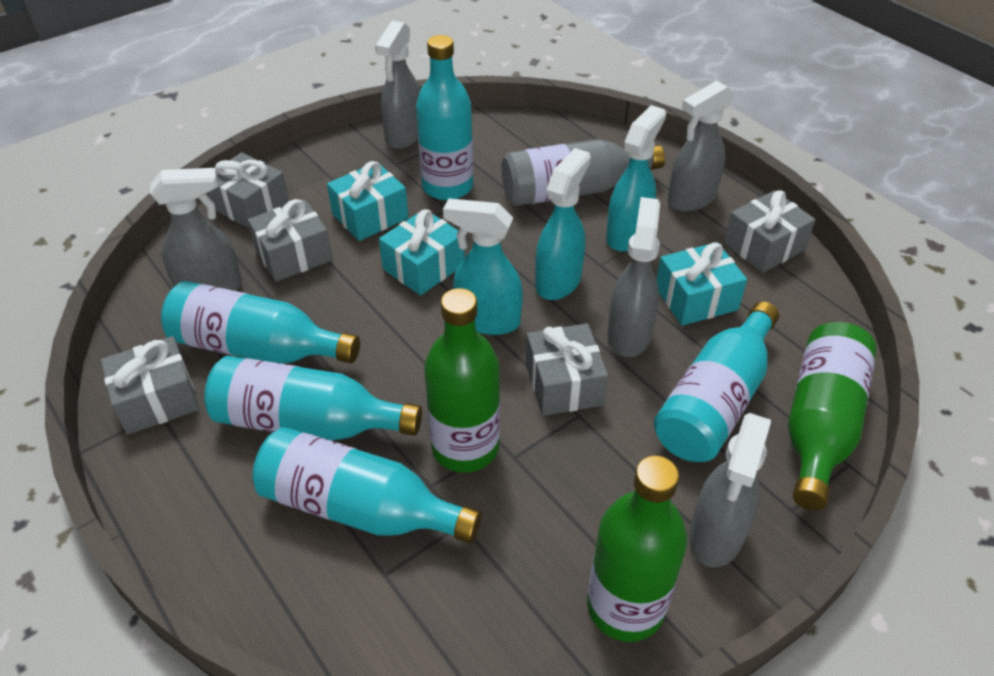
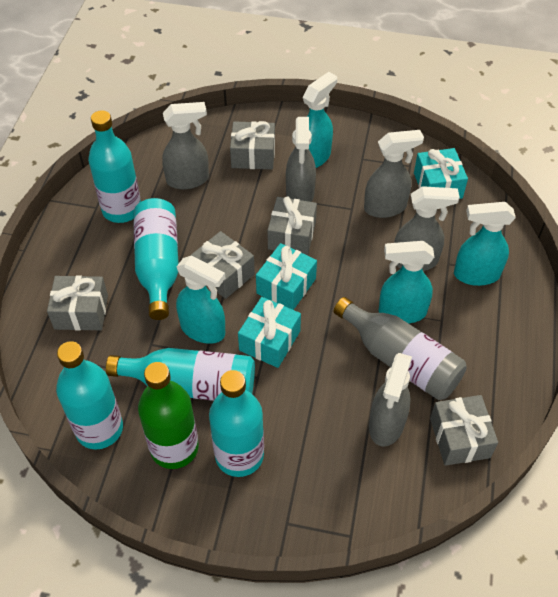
green bottle: 3 -> 1
turquoise spray bottle: 3 -> 4

